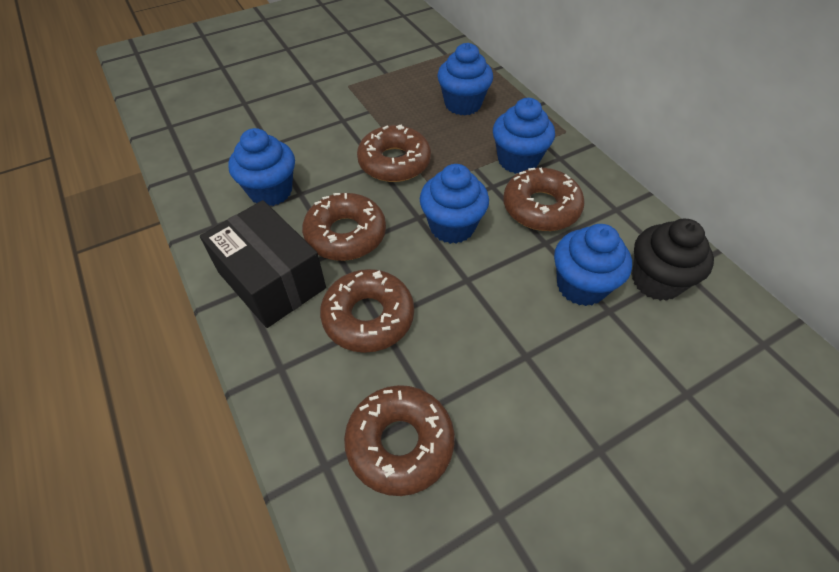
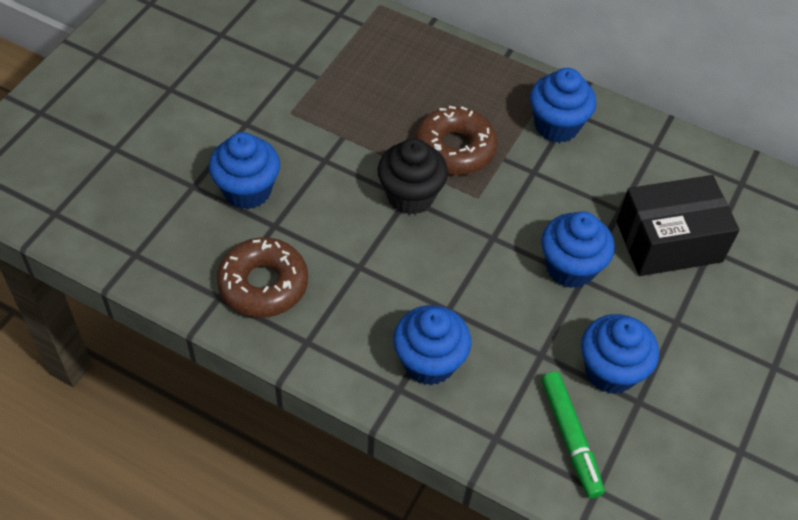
brown donut: 5 -> 2
green marker: 0 -> 1

